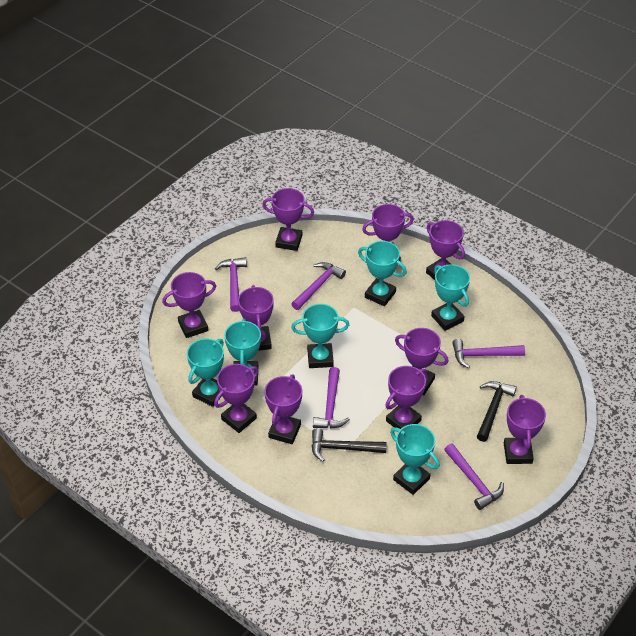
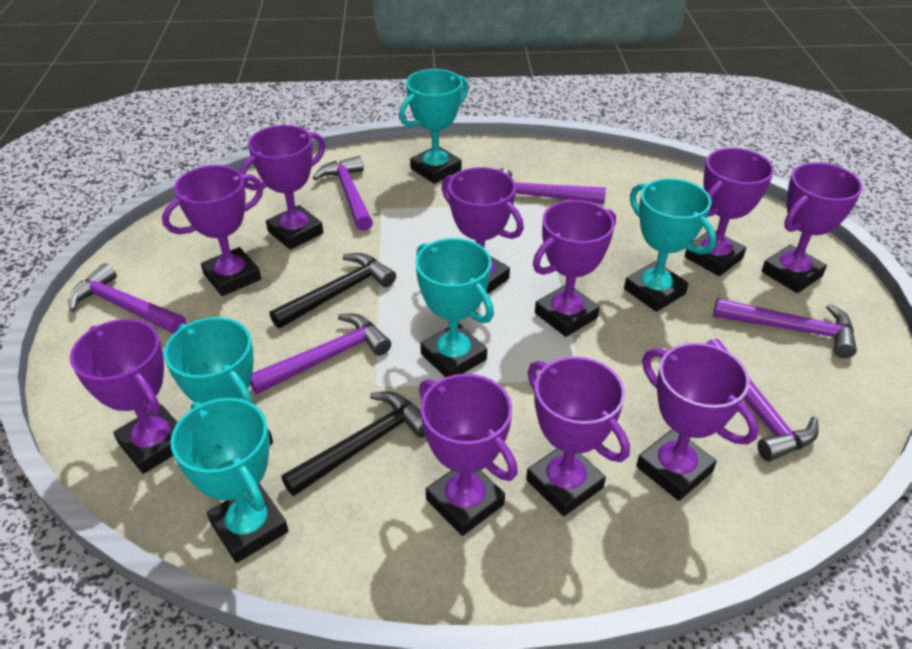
purple hammer: 5 -> 6
turquoise trophy: 6 -> 5

